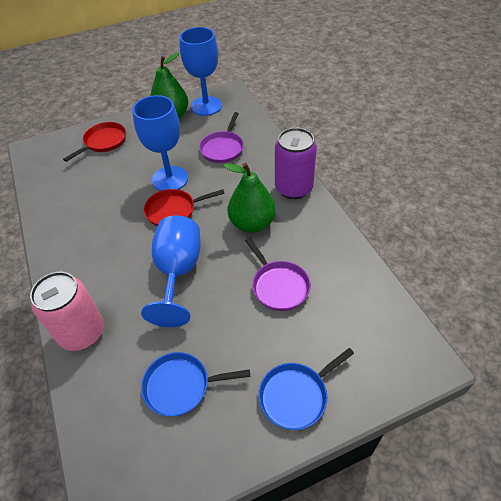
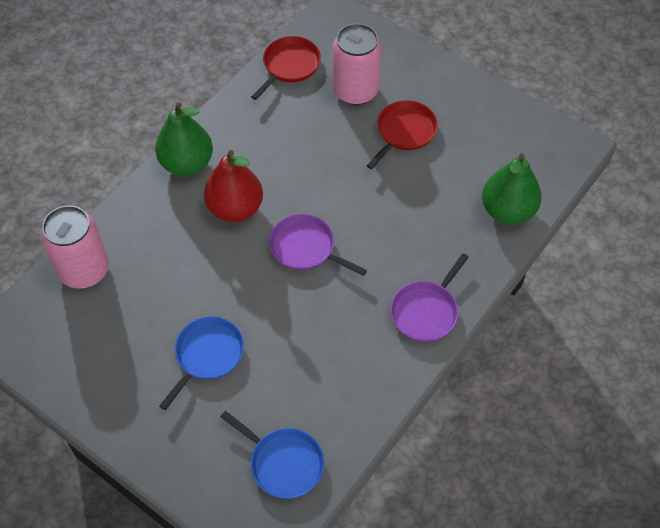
blue goblet: 3 -> 0
pink can: 1 -> 2
purple can: 1 -> 0
red pear: 0 -> 1

